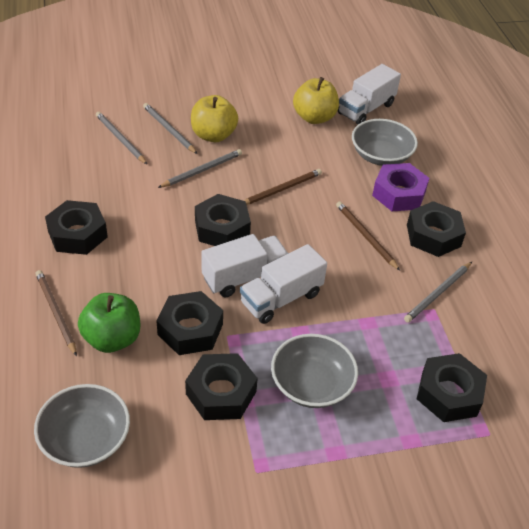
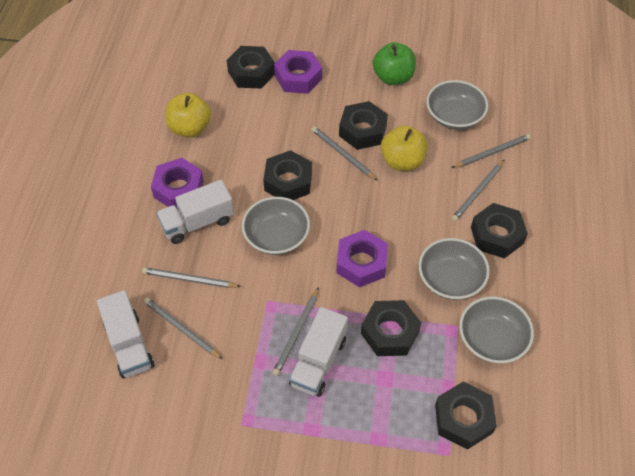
brown pencil: 3 -> 0
grey bowl: 3 -> 4
grey pencil: 4 -> 6
purple nut: 1 -> 3

